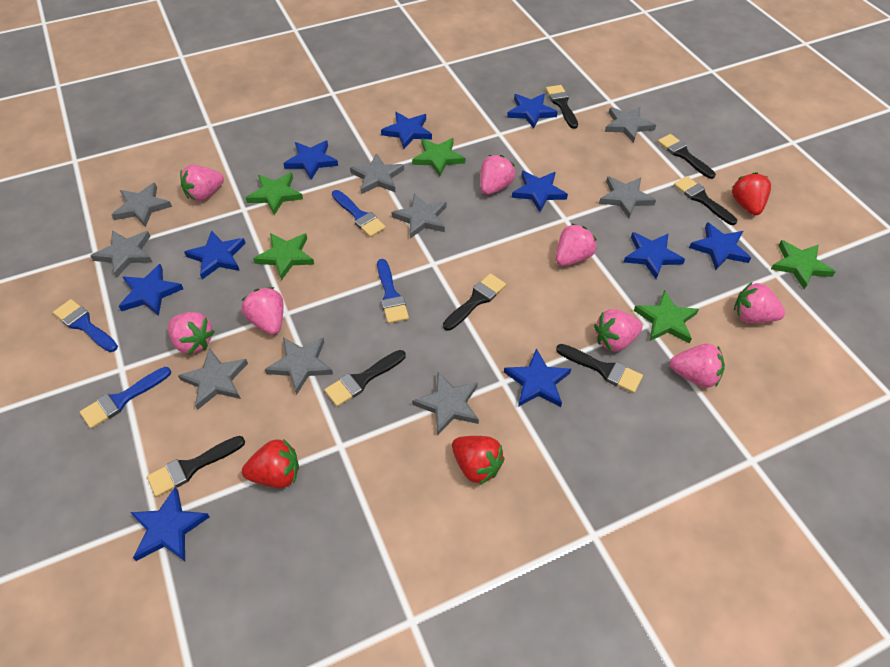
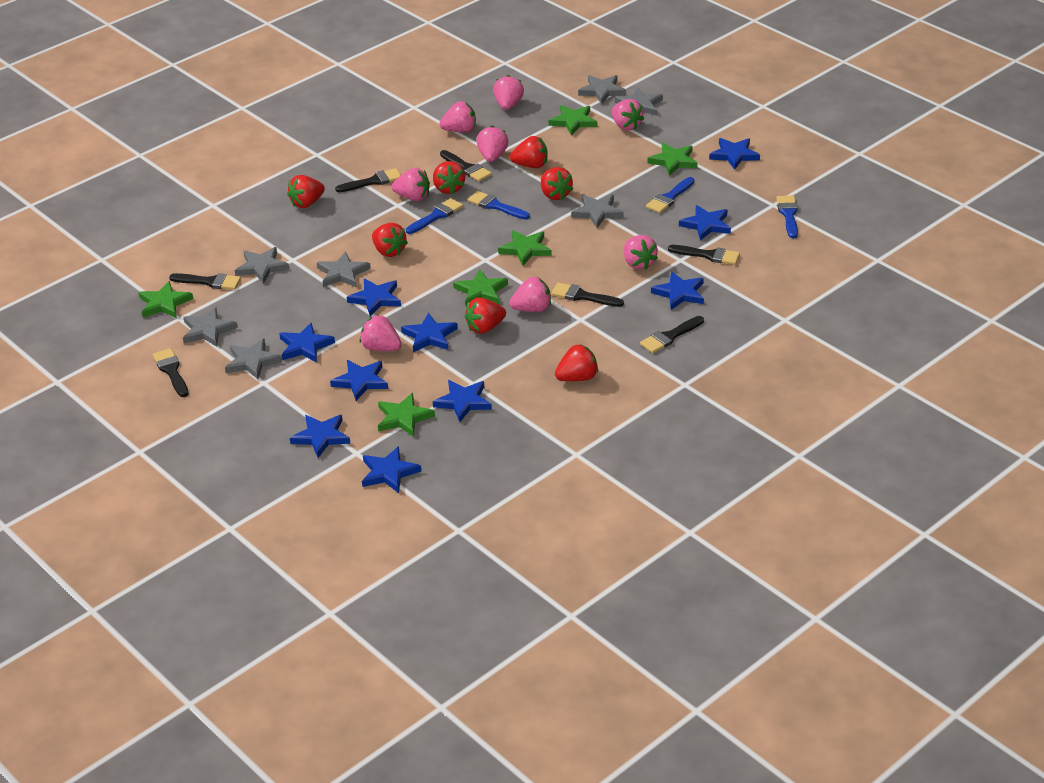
green star: 5 -> 6
grey star: 9 -> 7
red strawberry: 3 -> 7

